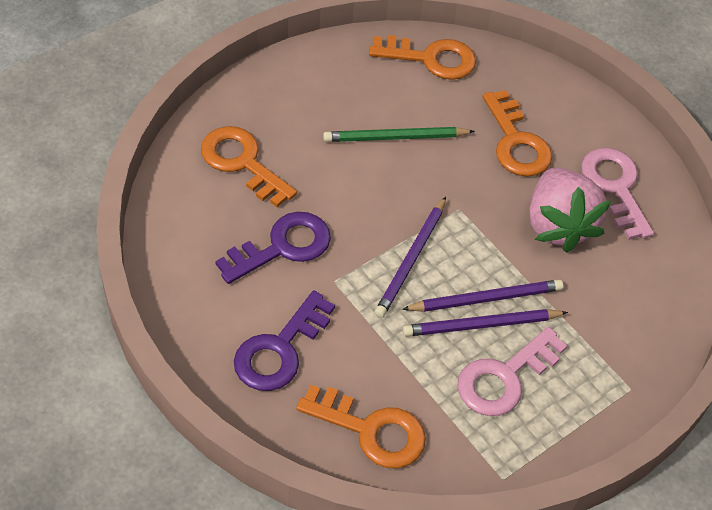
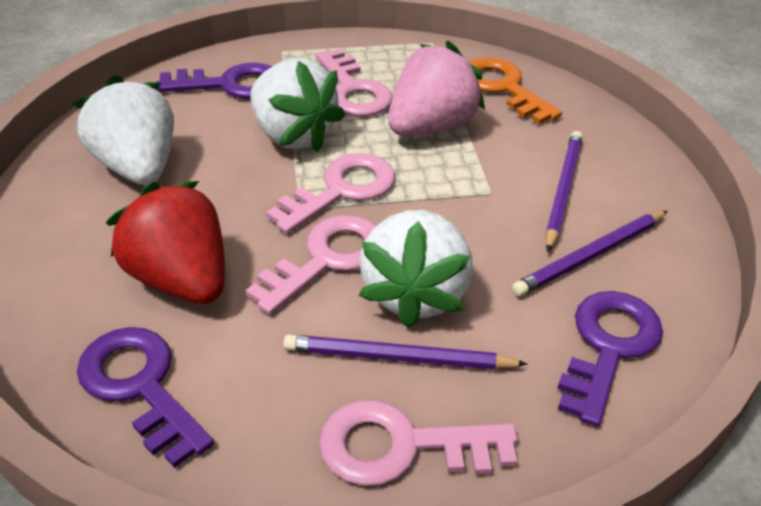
green pencil: 1 -> 0
orange key: 4 -> 1
pink key: 2 -> 4
purple key: 2 -> 3
red strawberry: 0 -> 1
white strawberry: 0 -> 3

